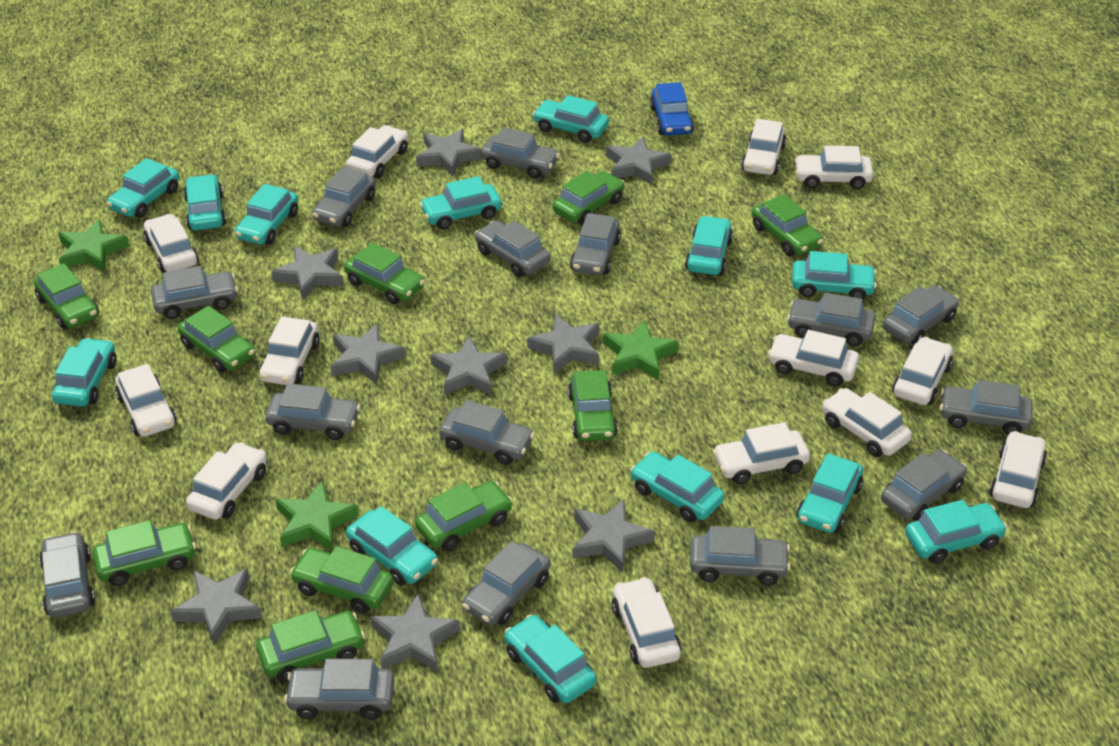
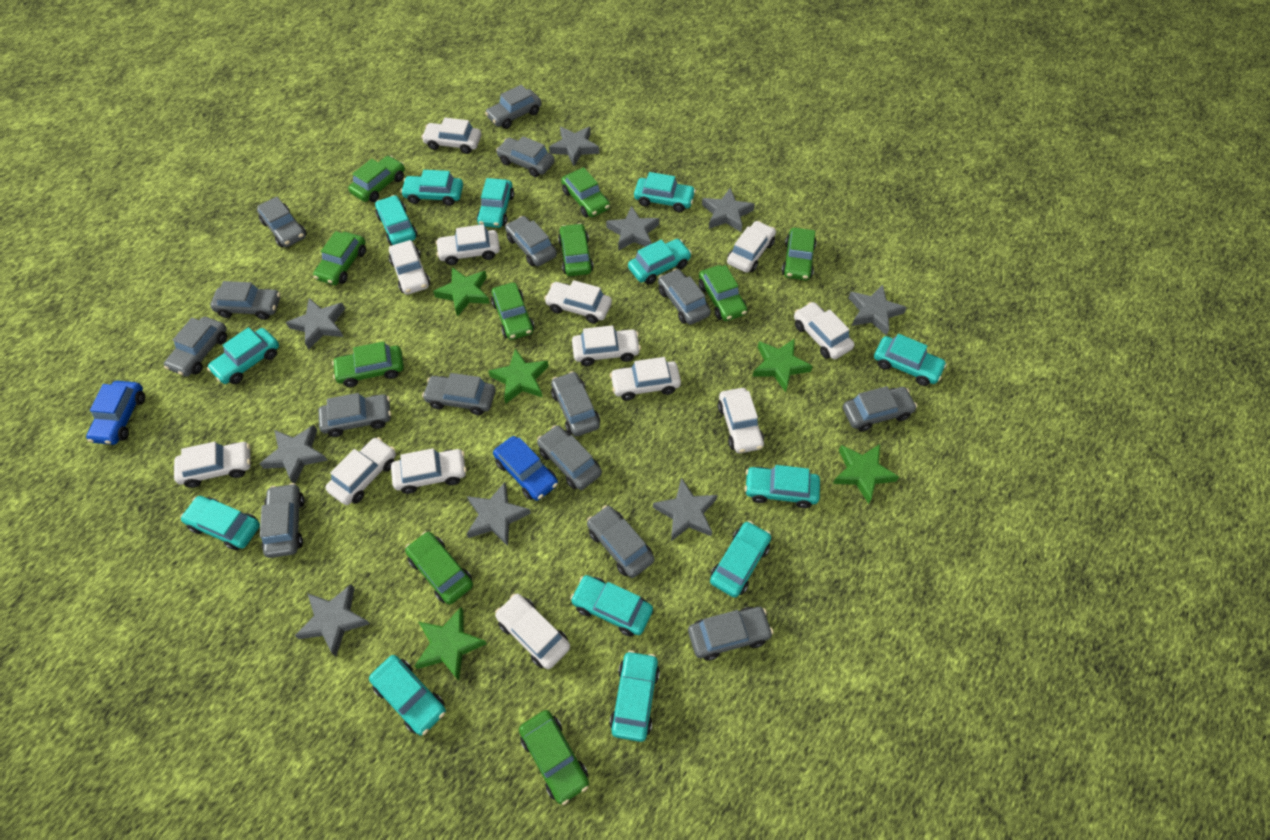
blue car: 1 -> 2
green star: 3 -> 5

